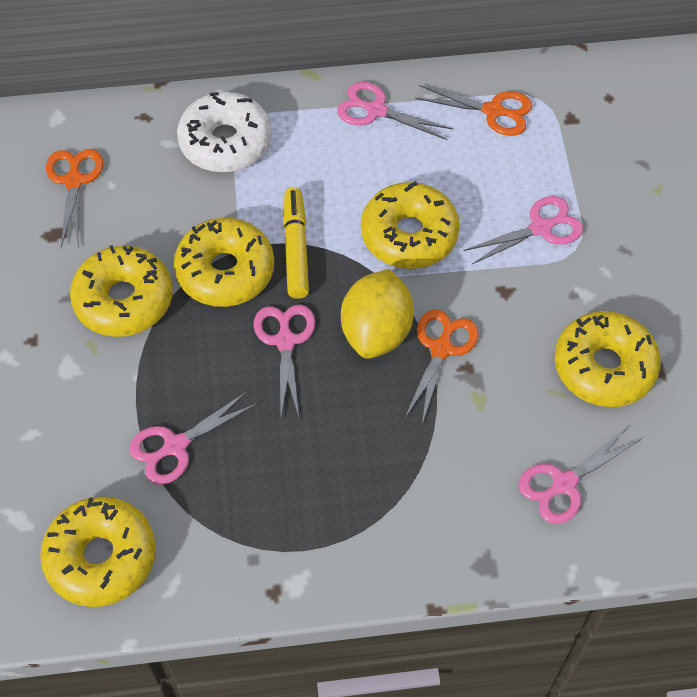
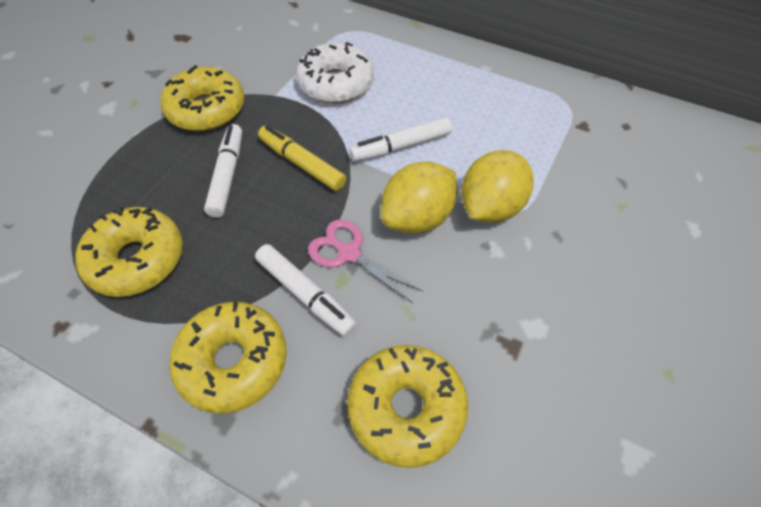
orange scissors: 3 -> 0
pink scissors: 5 -> 1
white marker: 0 -> 3
yellow donut: 5 -> 4
yellow lemon: 1 -> 2

